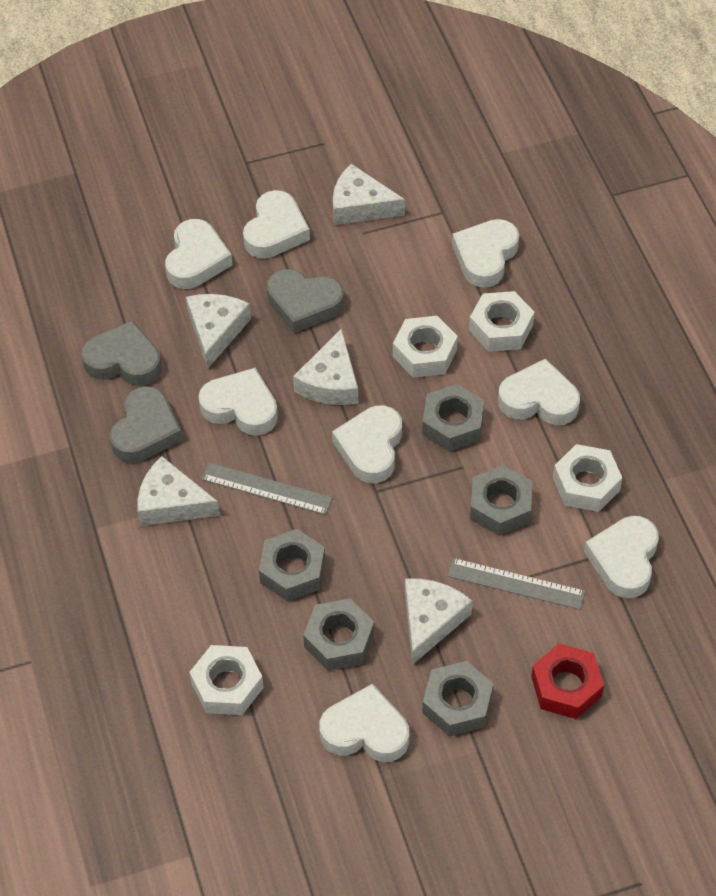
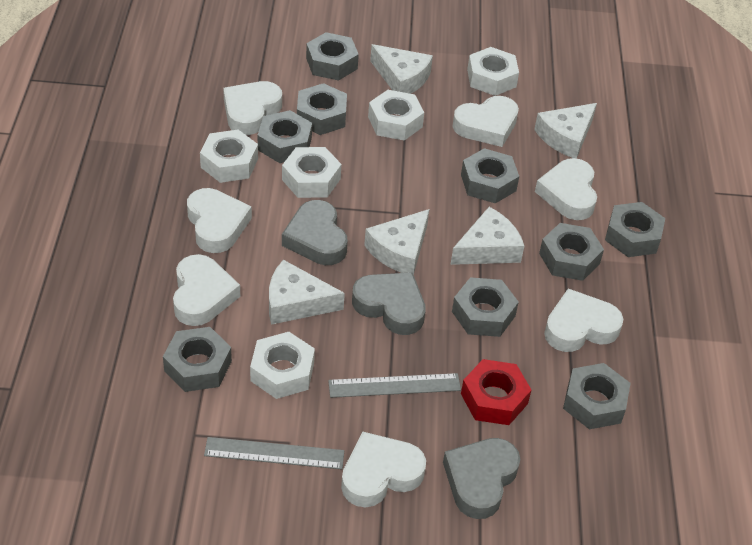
grey nut: 5 -> 9
white heart: 8 -> 7
white nut: 4 -> 5

